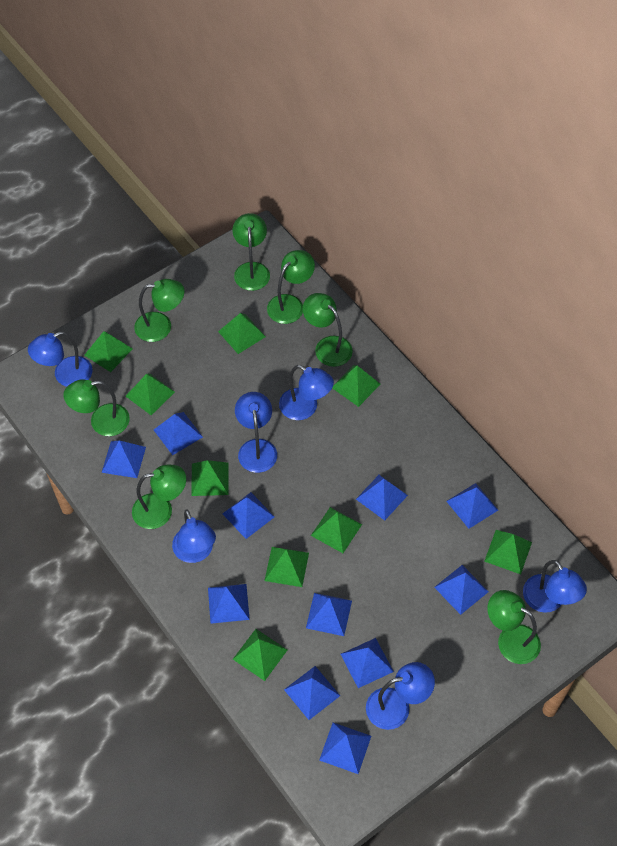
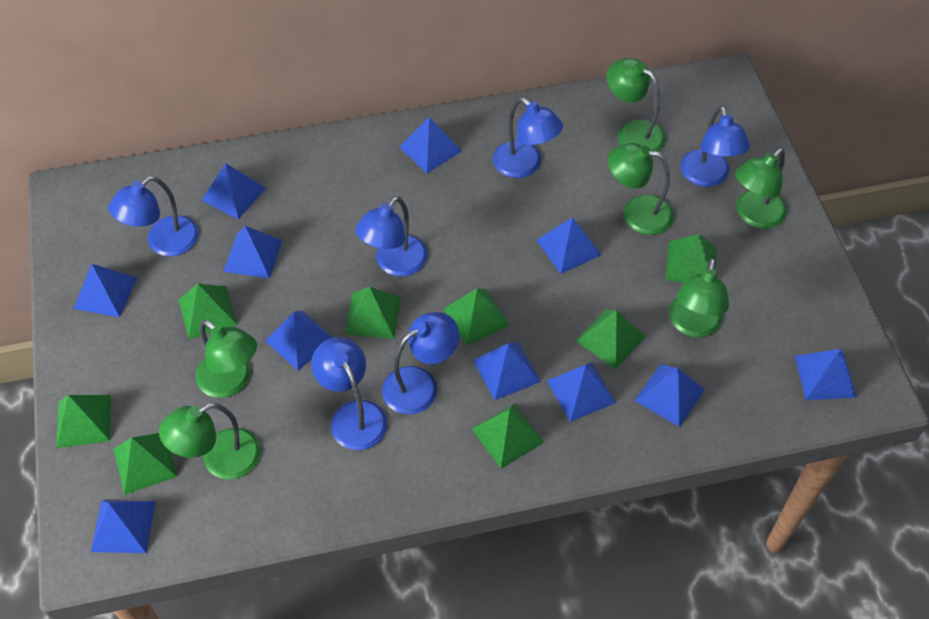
green lamp: 7 -> 6
green pyramid: 9 -> 8

